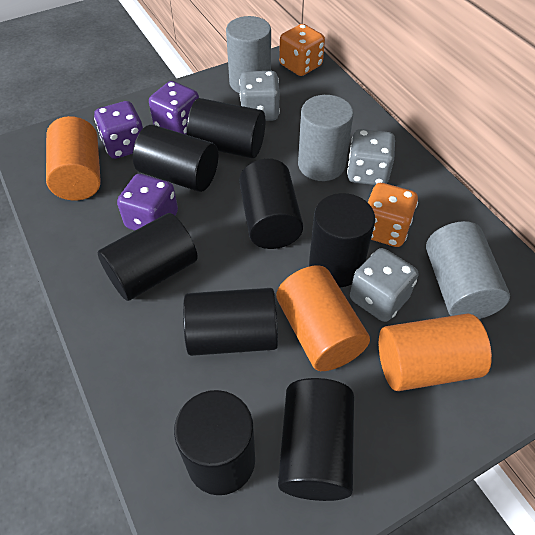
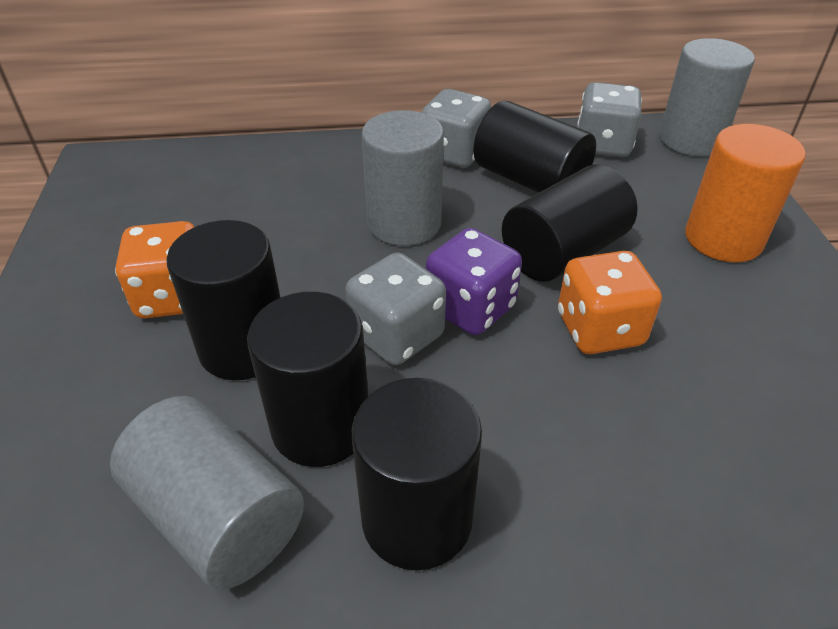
black cylinder: 8 -> 5
orange cylinder: 3 -> 1
purple dice: 3 -> 1

